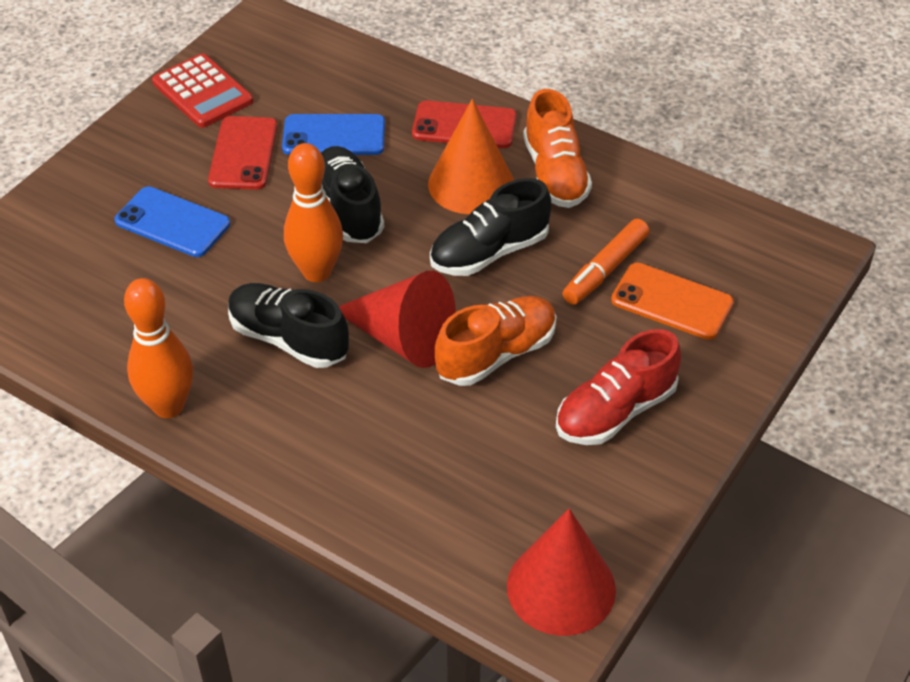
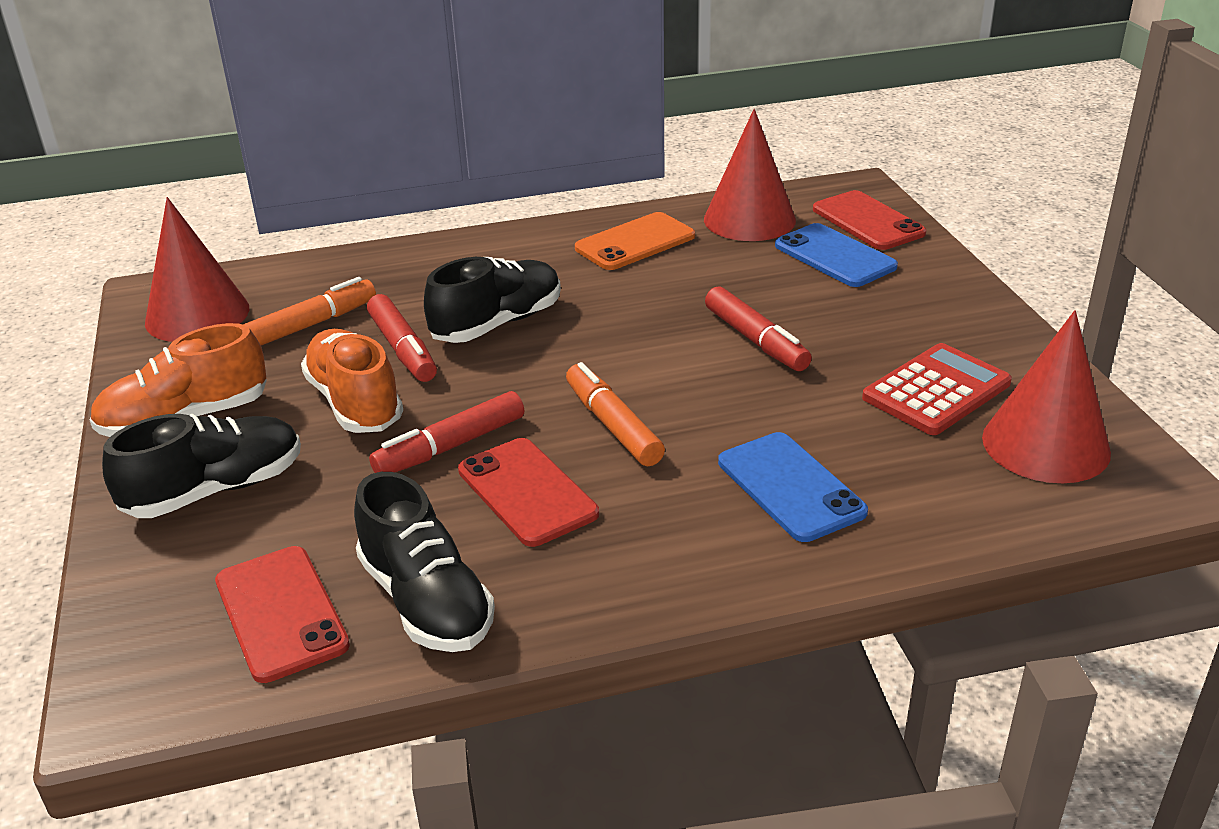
orange bowling pin: 2 -> 0
orange cone: 1 -> 0
orange marker: 1 -> 2
red cone: 2 -> 3
red marker: 0 -> 3
red phone: 2 -> 3
red shoe: 1 -> 0

